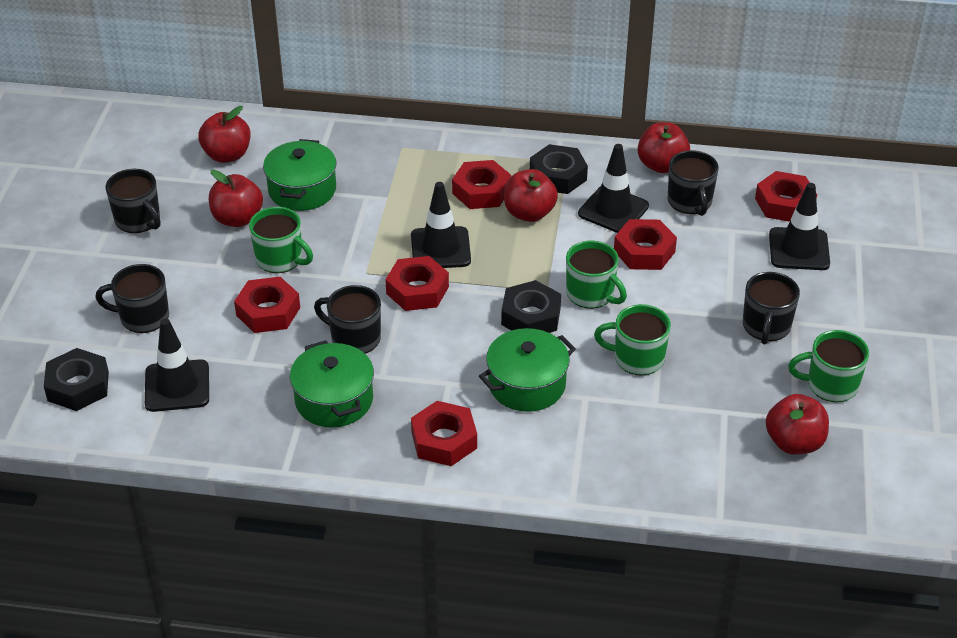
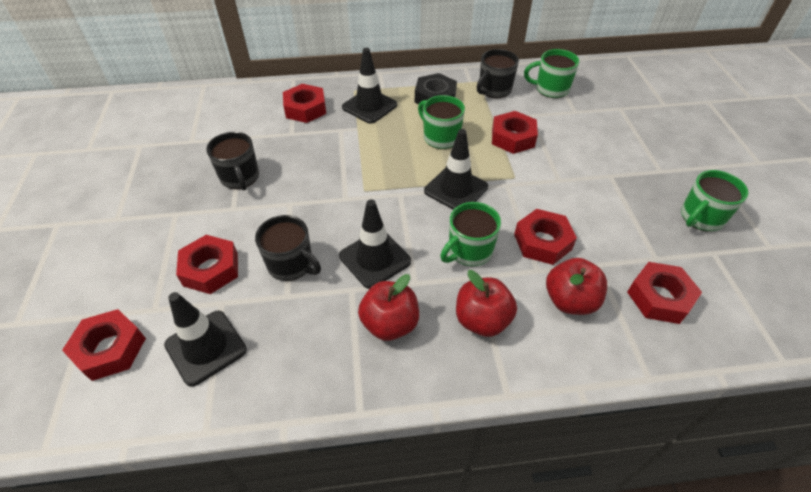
black mug: 5 -> 3
black nut: 3 -> 1
green pot: 3 -> 0
red apple: 5 -> 3

